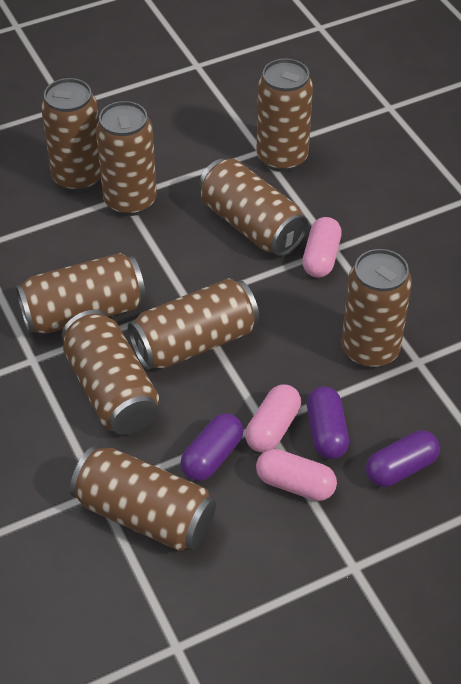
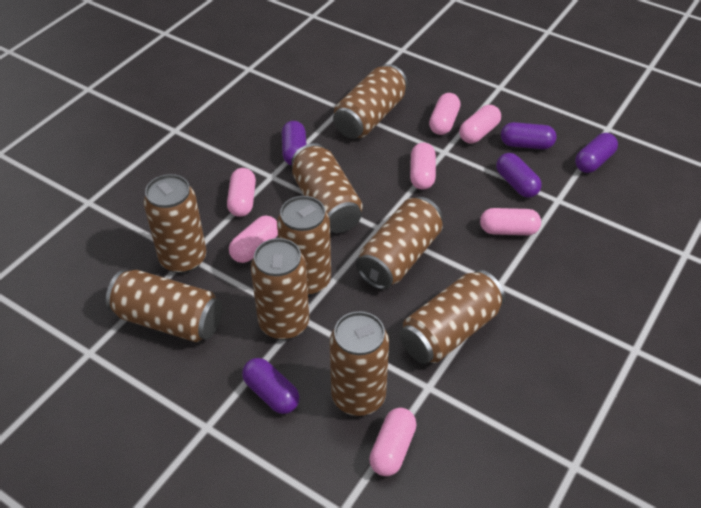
pink capsule: 3 -> 7
purple capsule: 3 -> 5

